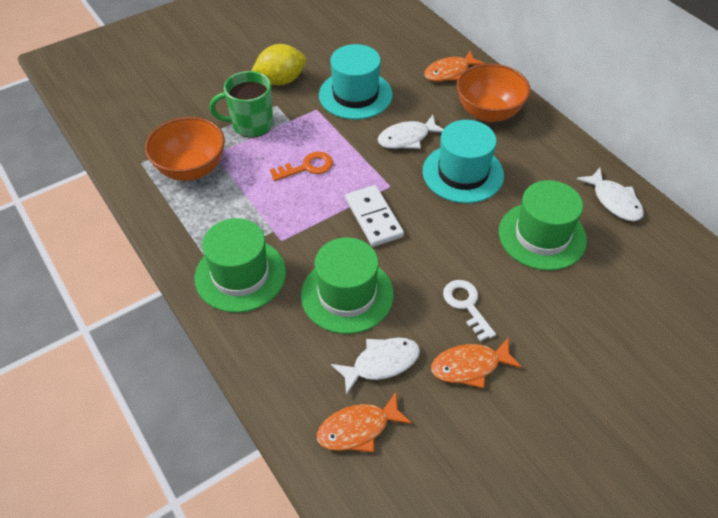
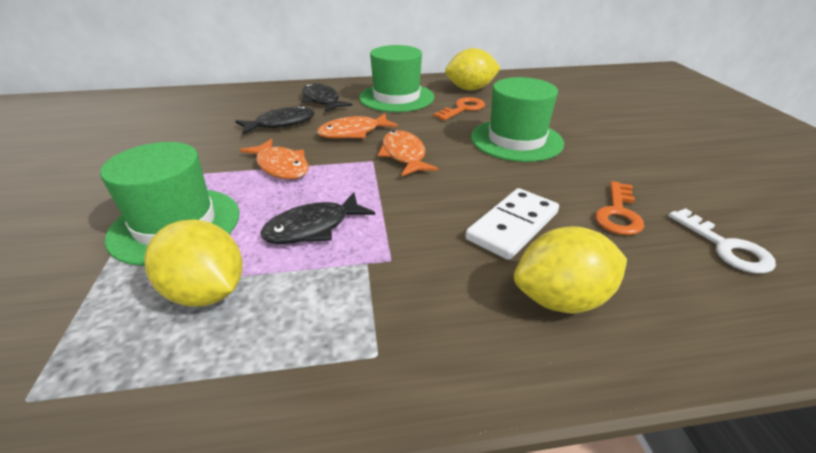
black fish: 0 -> 3
green mug: 1 -> 0
orange bowl: 2 -> 0
orange key: 1 -> 2
turquoise hat: 2 -> 0
white fish: 3 -> 0
yellow lemon: 1 -> 3

